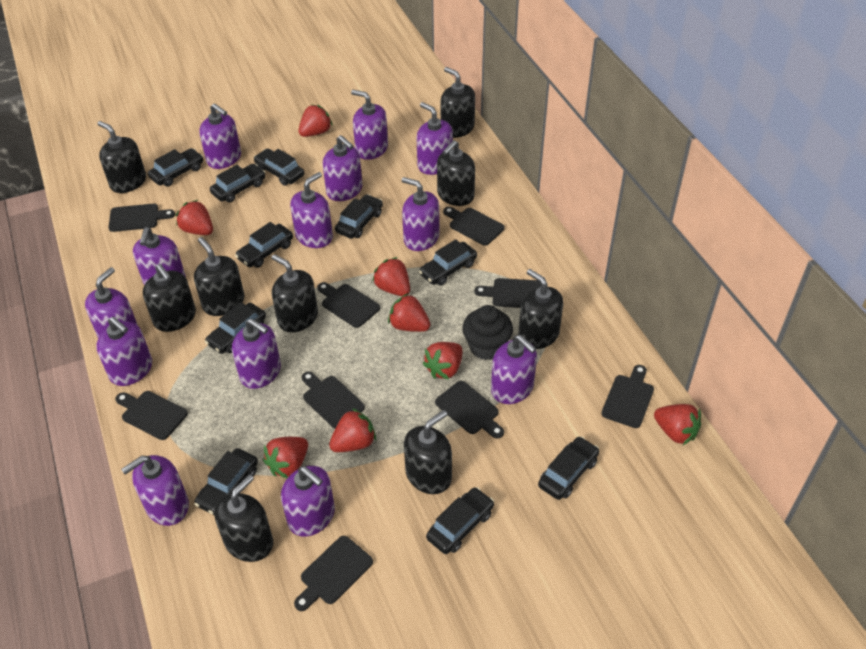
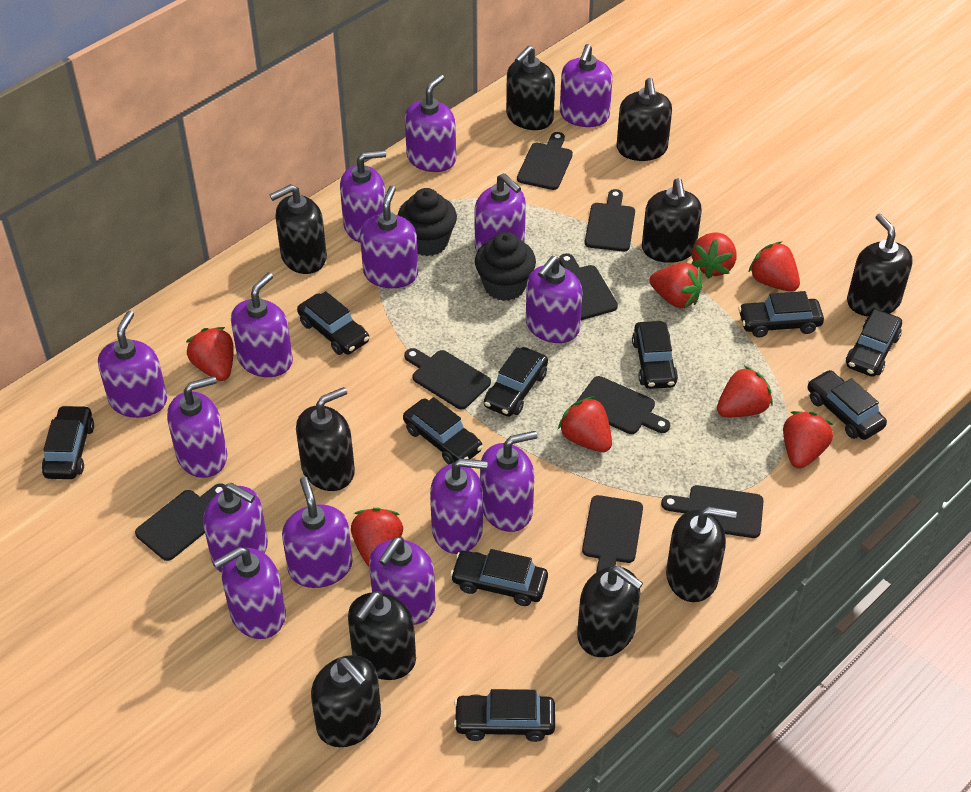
black cupcake: 1 -> 2
black cutting board: 9 -> 8
black soap dispenser: 9 -> 10
purple soap dispenser: 13 -> 15

